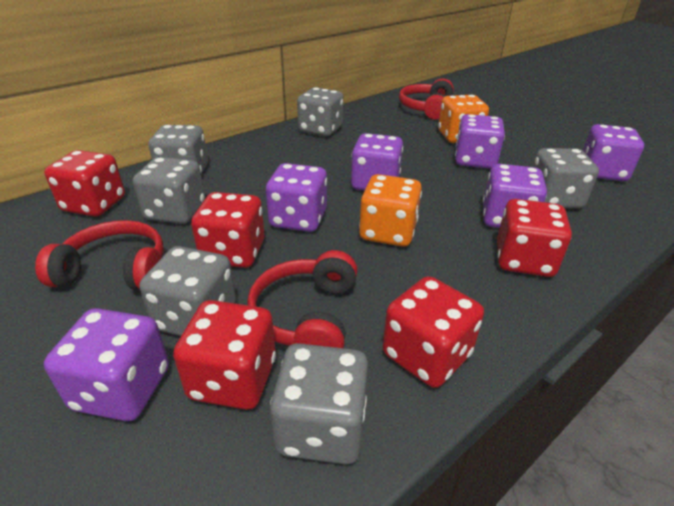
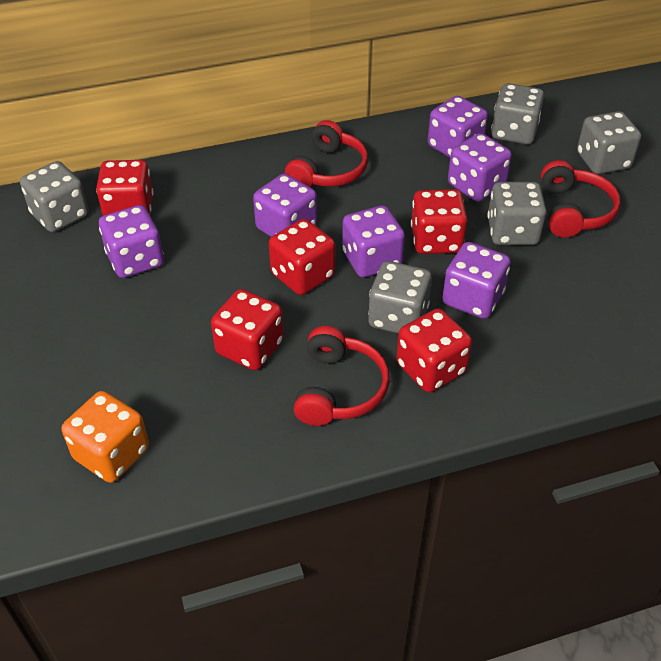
grey dice: 6 -> 5
orange dice: 2 -> 1

